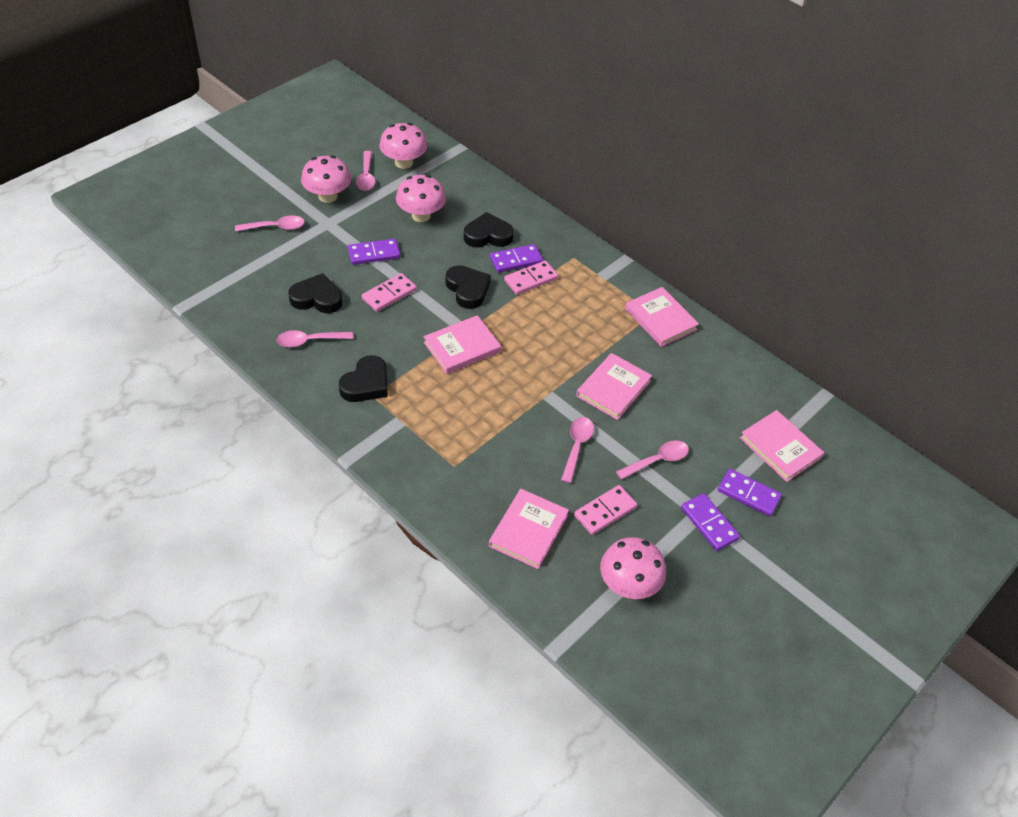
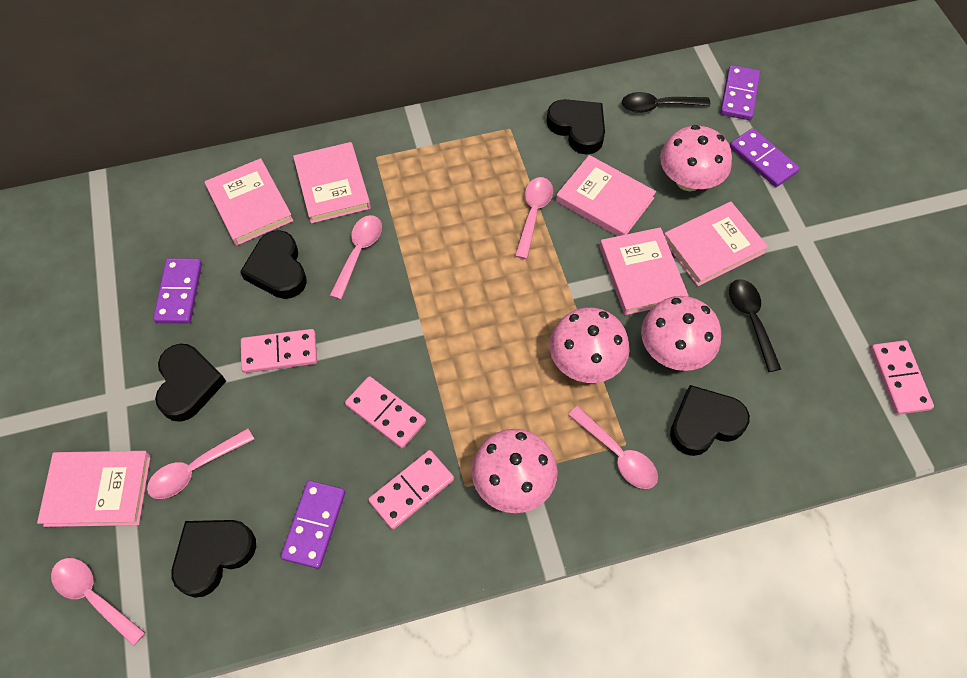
black heart: 4 -> 5
black spoon: 0 -> 2
pink book: 5 -> 6
pink domino: 3 -> 4

